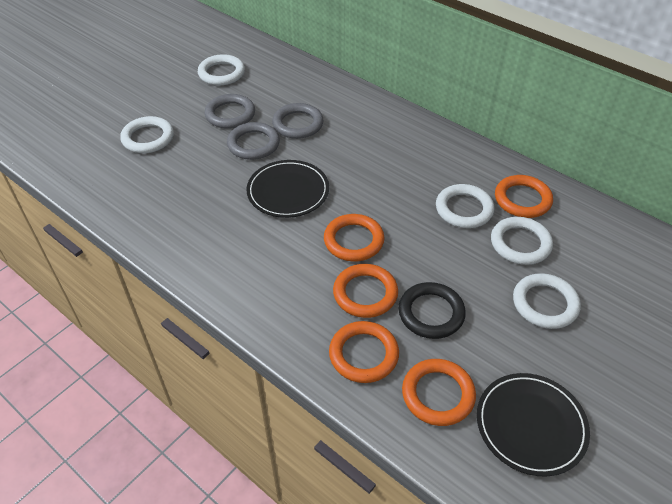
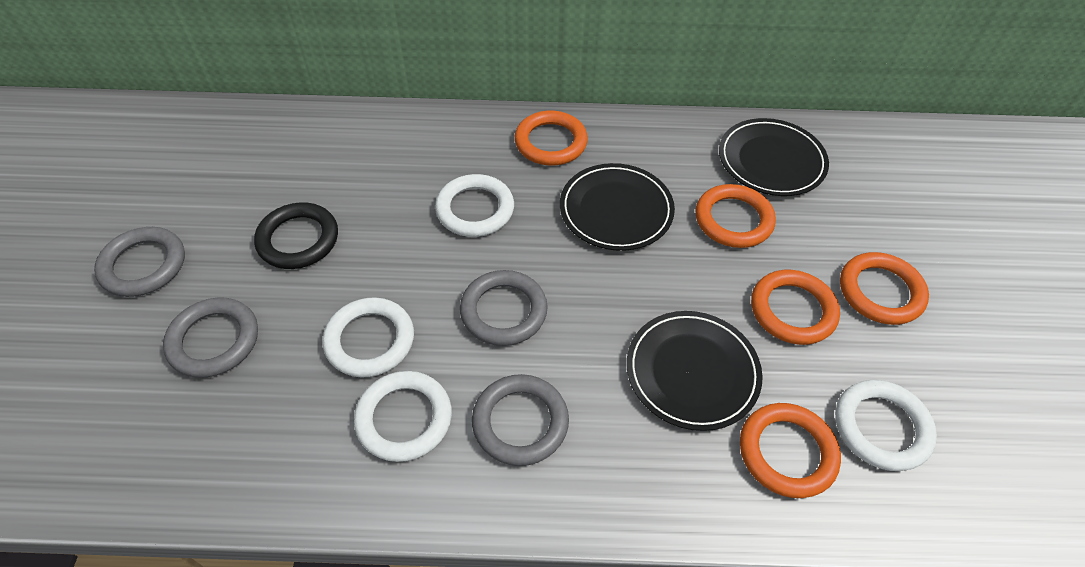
black plate: 2 -> 3
grey ring: 3 -> 4
white ring: 5 -> 4

